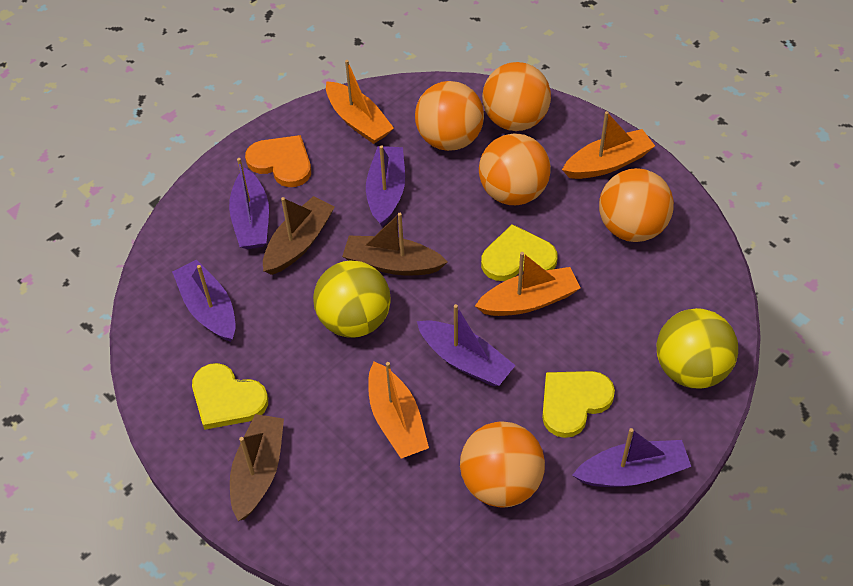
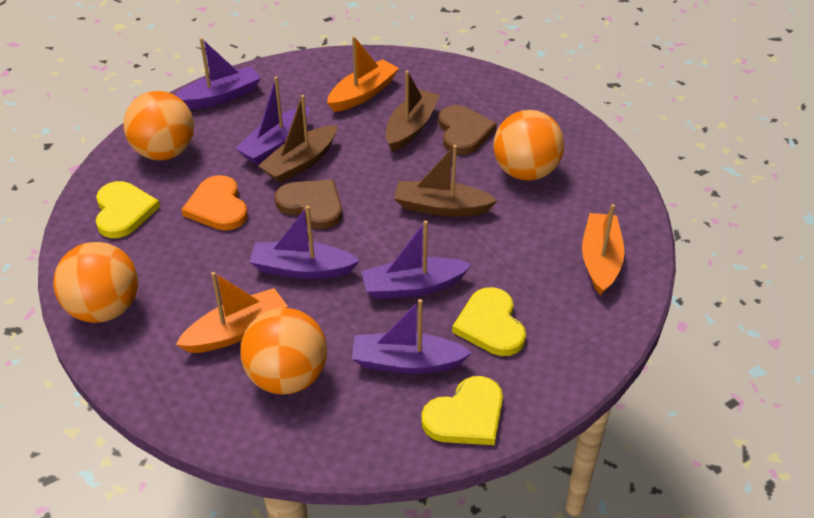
brown heart: 0 -> 2
orange ball: 5 -> 4
orange boat: 4 -> 3
yellow ball: 2 -> 0

